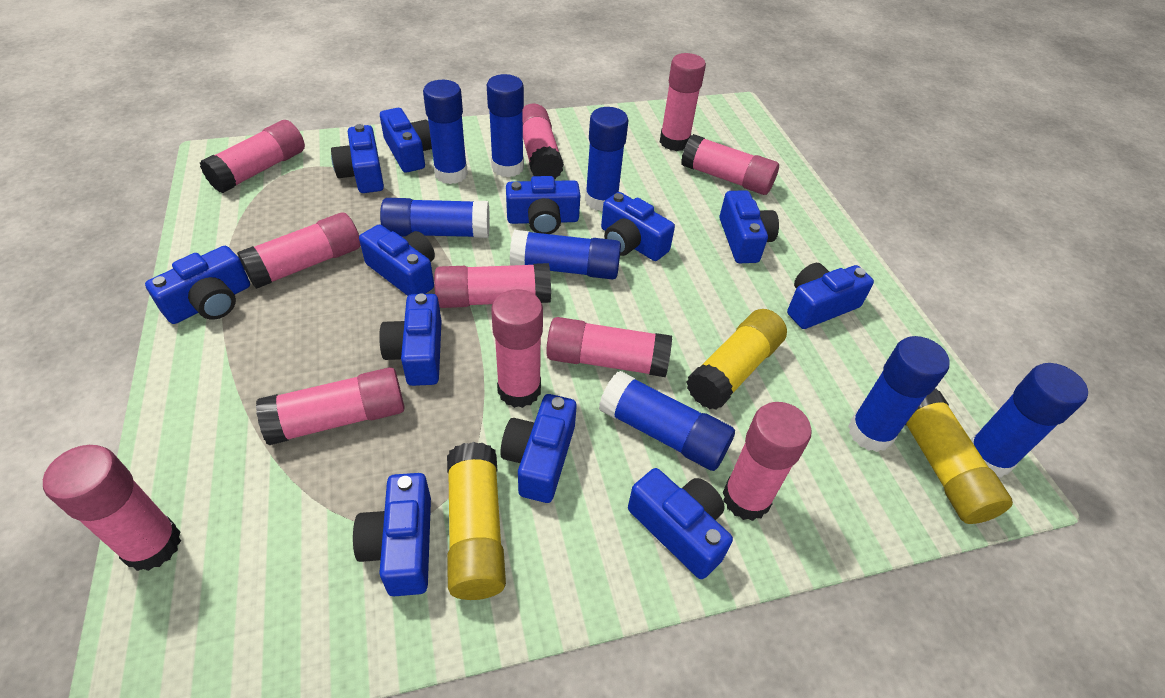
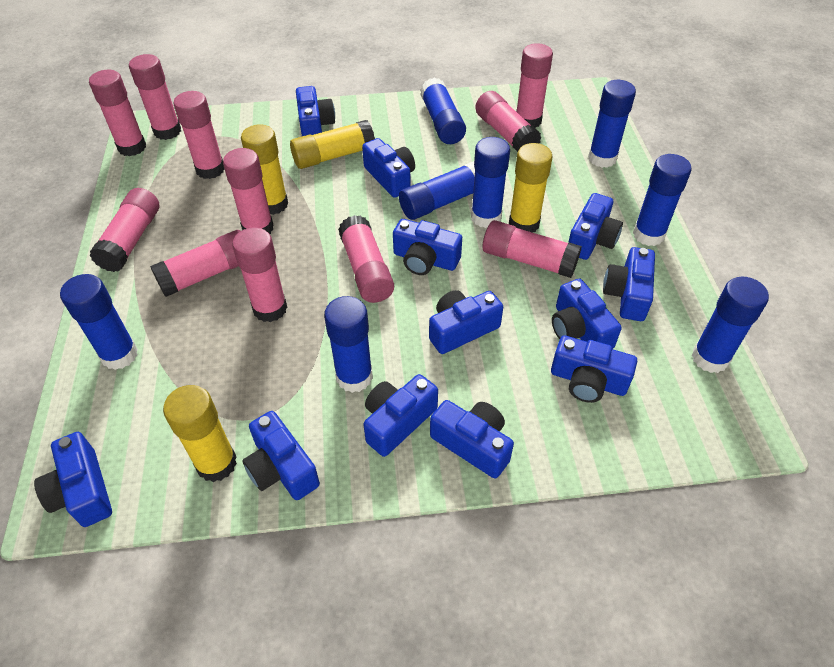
yellow glue stick: 3 -> 4

